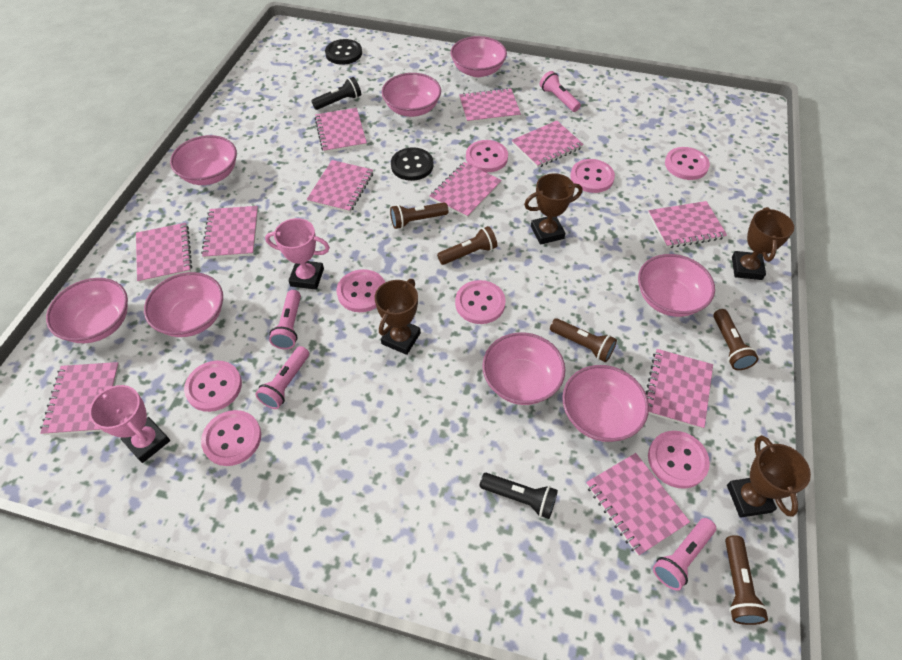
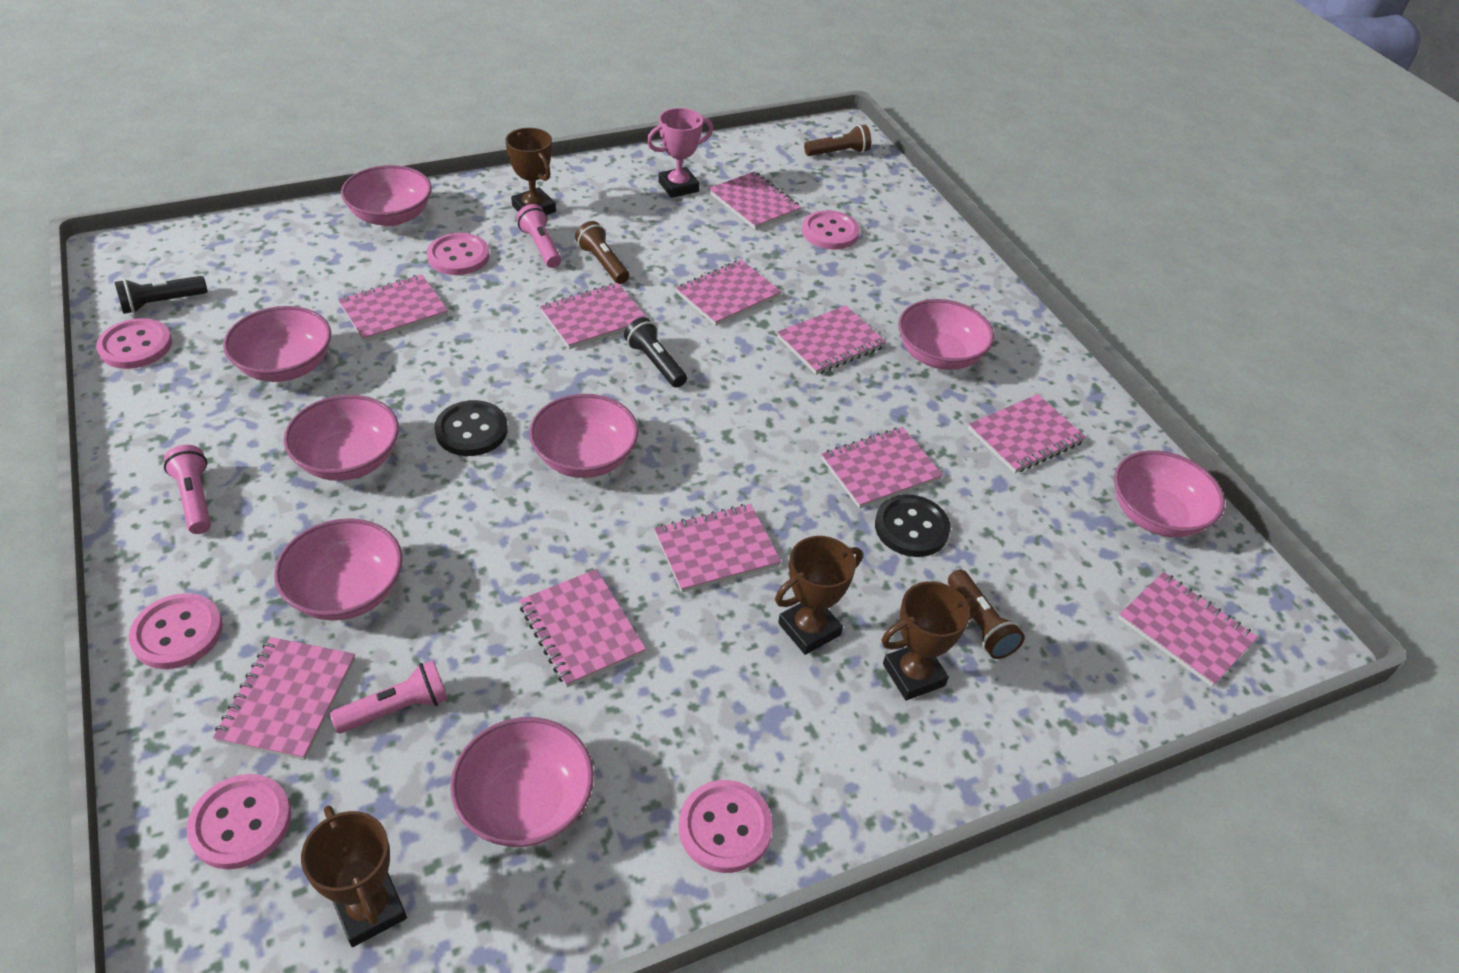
brown flashlight: 5 -> 3
pink button: 8 -> 6
pink flashlight: 4 -> 3
pink trophy: 2 -> 1

